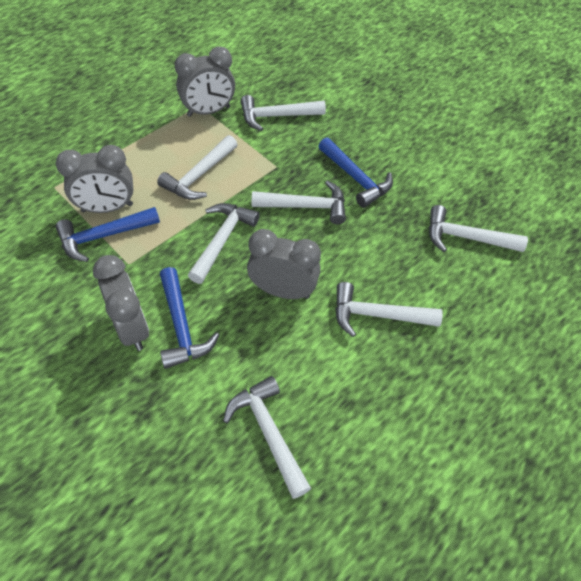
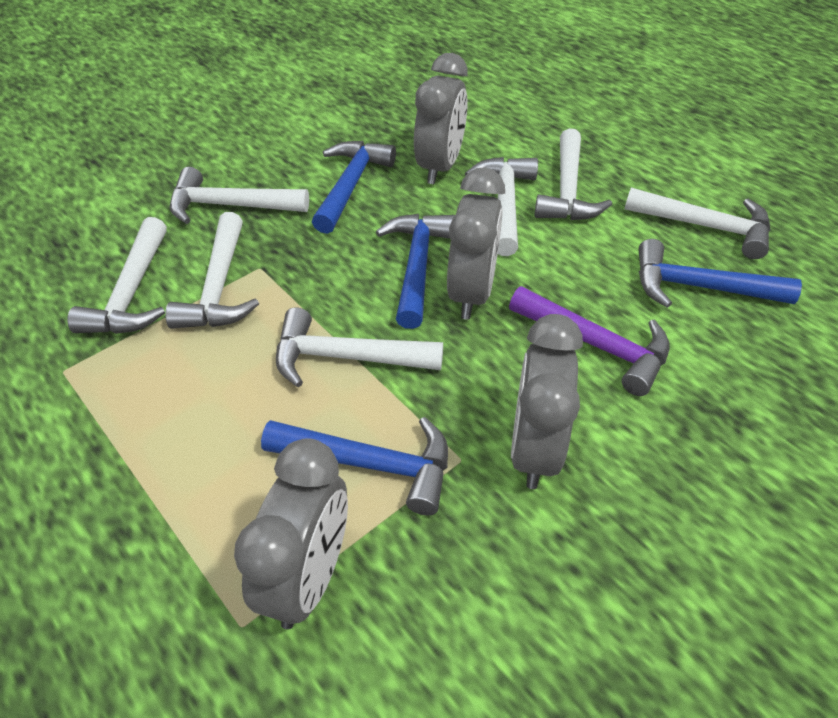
blue hammer: 3 -> 4
purple hammer: 0 -> 1

